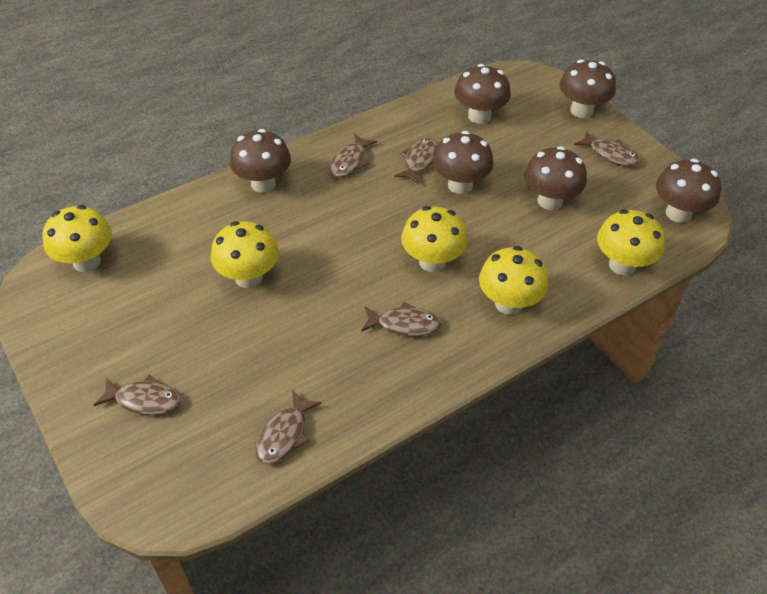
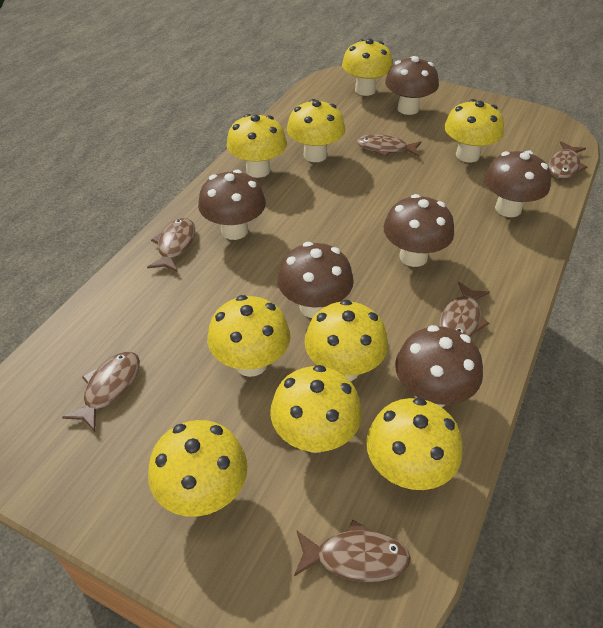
yellow mushroom: 5 -> 9

